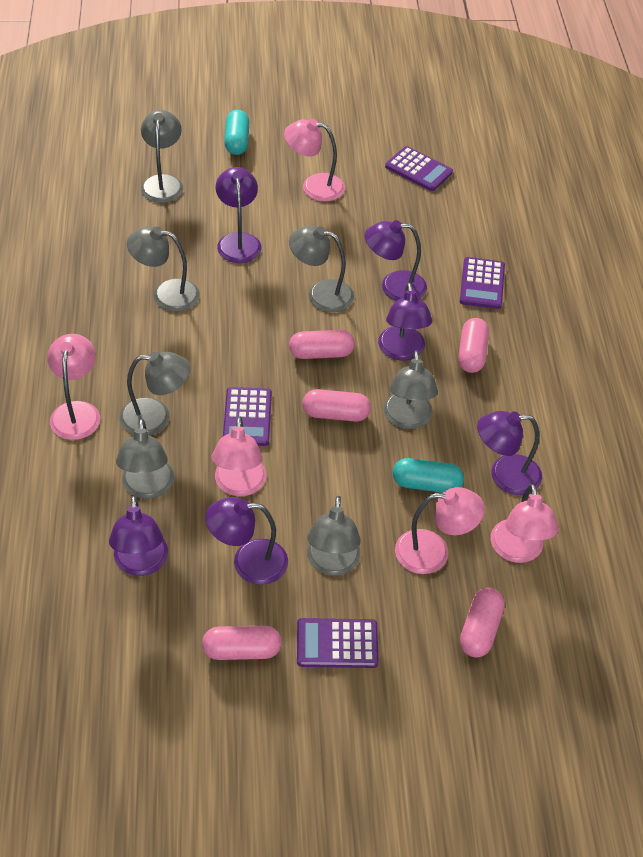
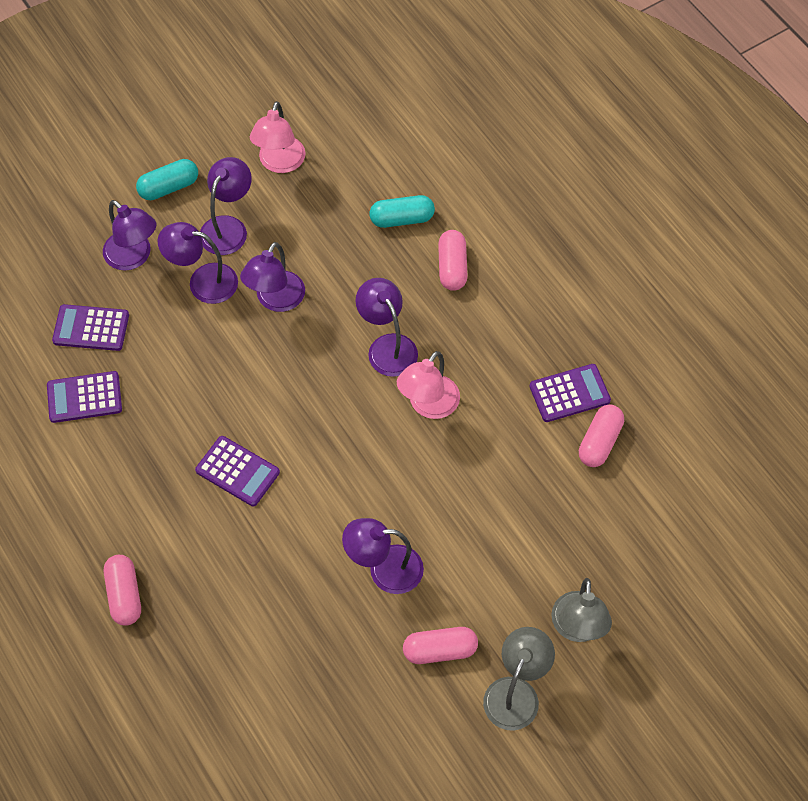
grey lamp: 7 -> 2
pink capsule: 5 -> 4
pink lamp: 5 -> 2

